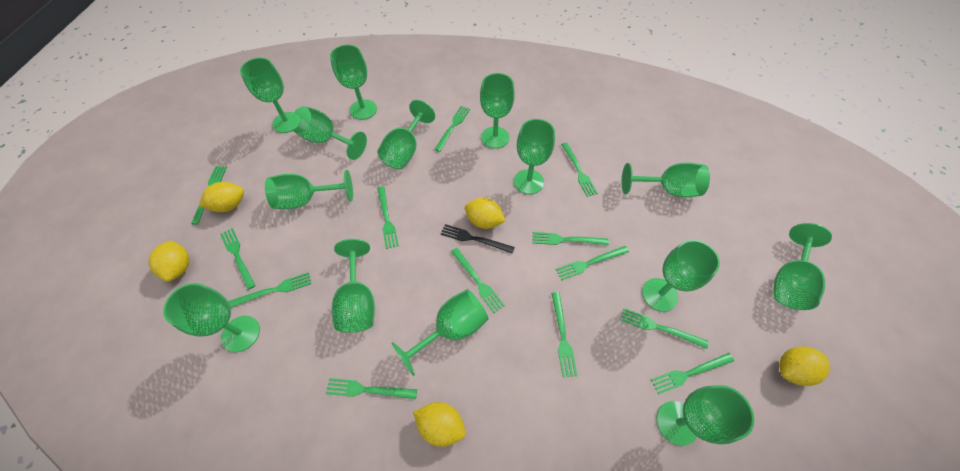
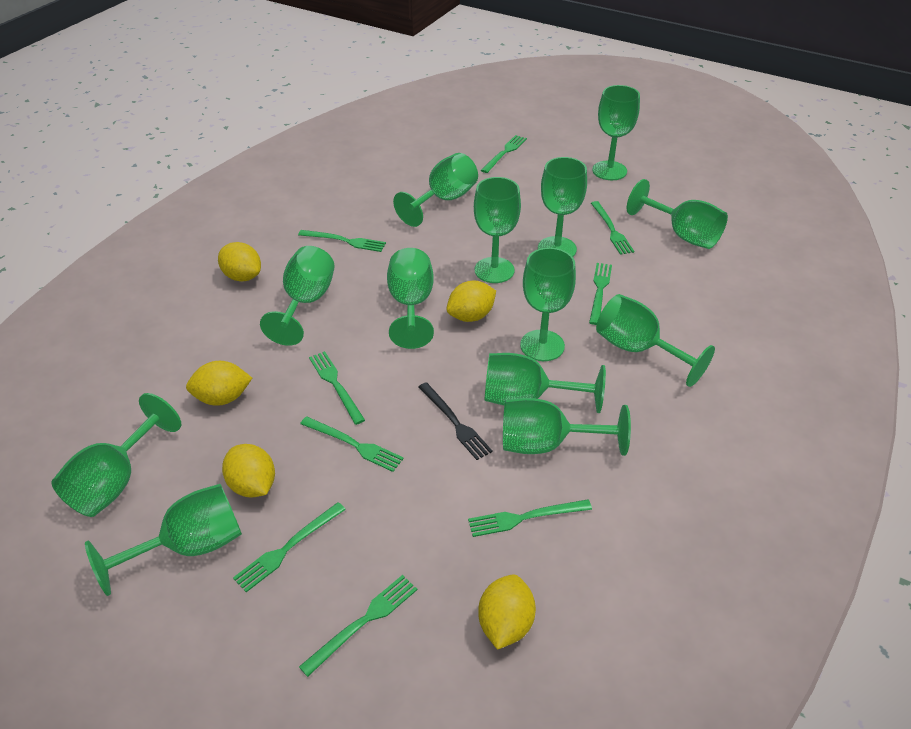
green fork: 13 -> 9
green goblet: 14 -> 13

